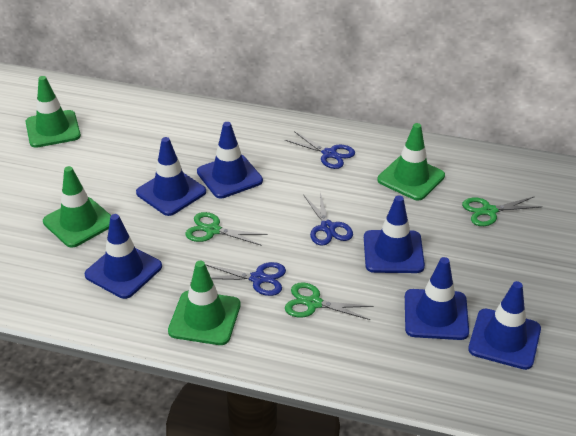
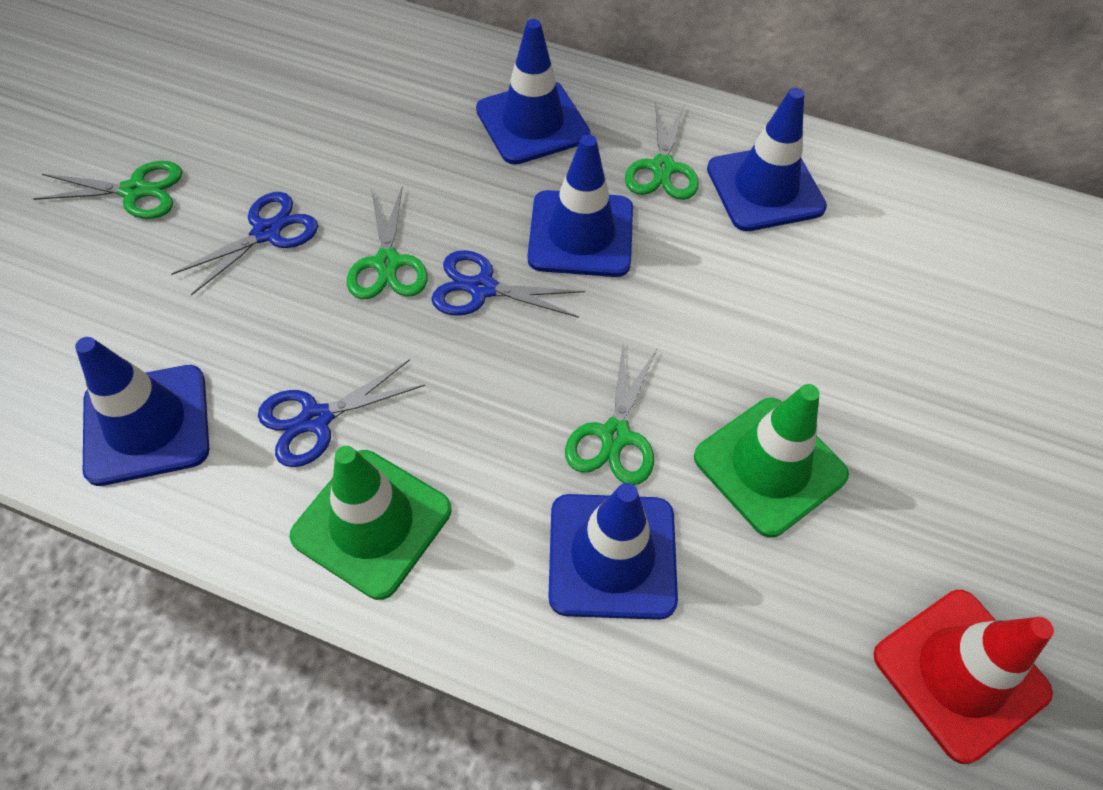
blue traffic cone: 6 -> 5
green scissors: 3 -> 4
green traffic cone: 4 -> 2
red traffic cone: 0 -> 1

